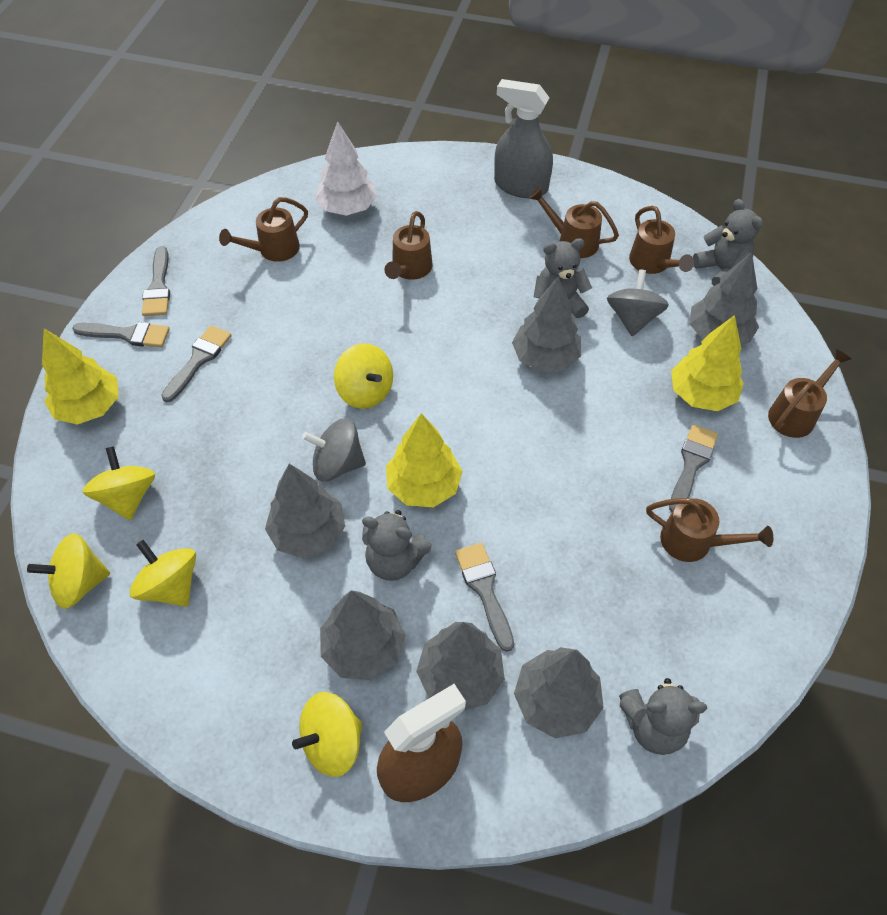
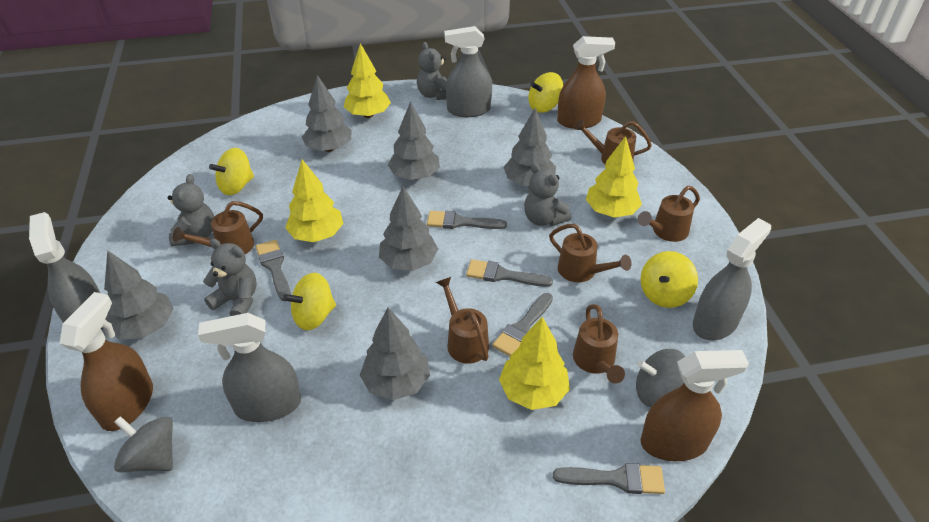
brown spray bottle: 1 -> 3
grey spray bottle: 1 -> 4
white tree: 1 -> 0
yellow spinning top: 5 -> 4
yellow tree: 3 -> 4

